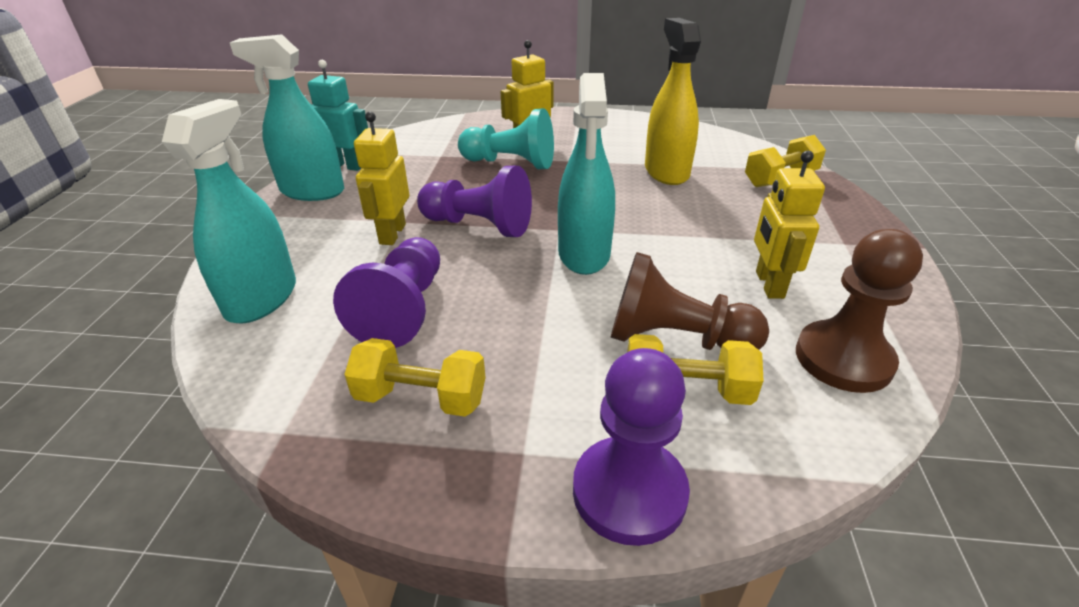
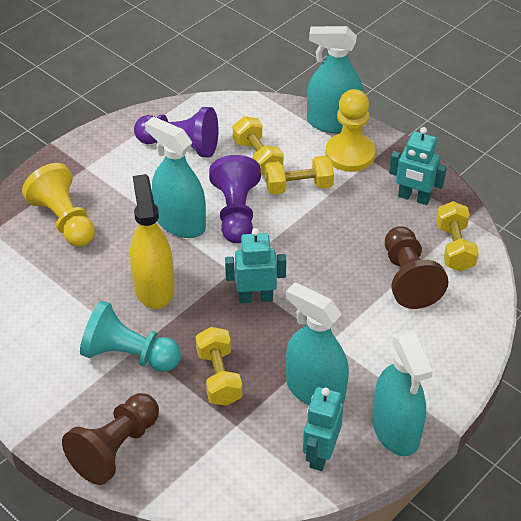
purple pawn: 3 -> 2
turquoise robot: 1 -> 3
turquoise spray bottle: 3 -> 4
yellow dumbbell: 3 -> 4
yellow pawn: 0 -> 2
yellow robot: 3 -> 0

